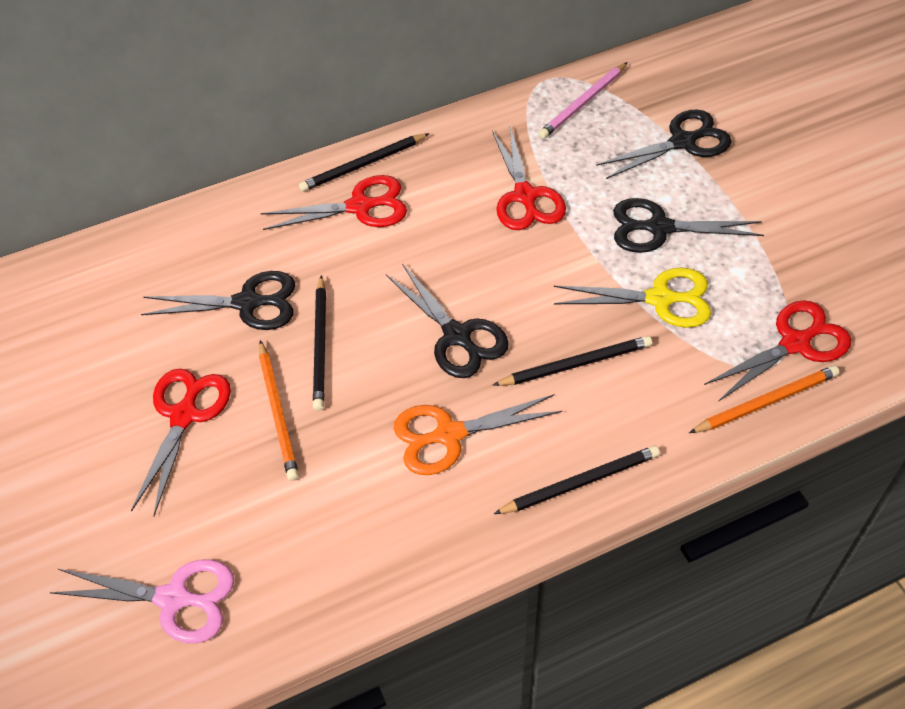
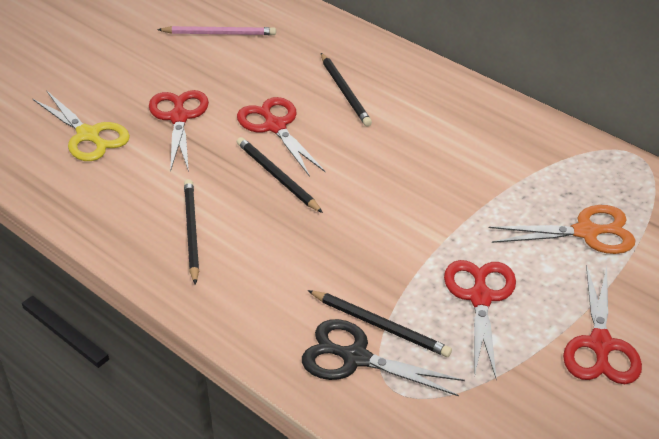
black scissors: 4 -> 1
orange pencil: 2 -> 0
pink scissors: 1 -> 0

